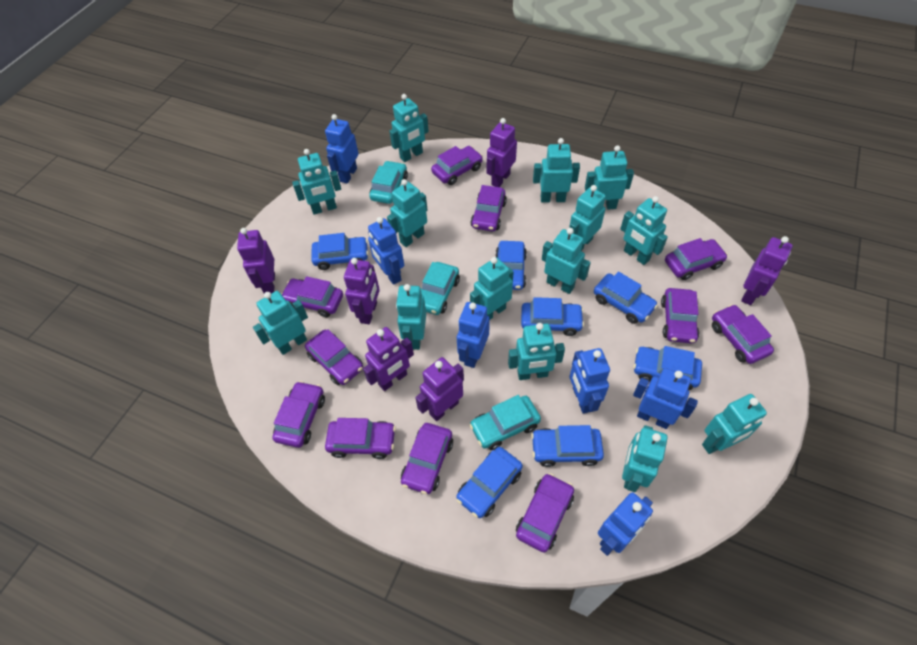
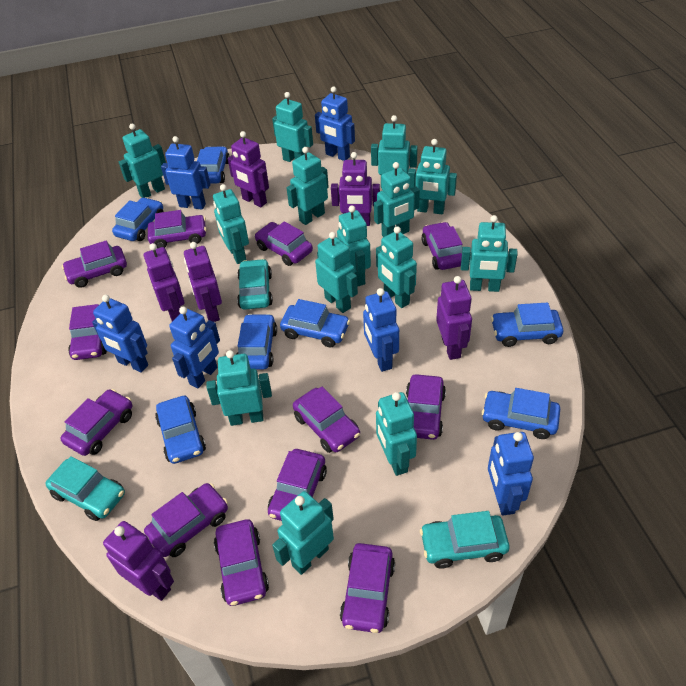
purple car: 11 -> 12

